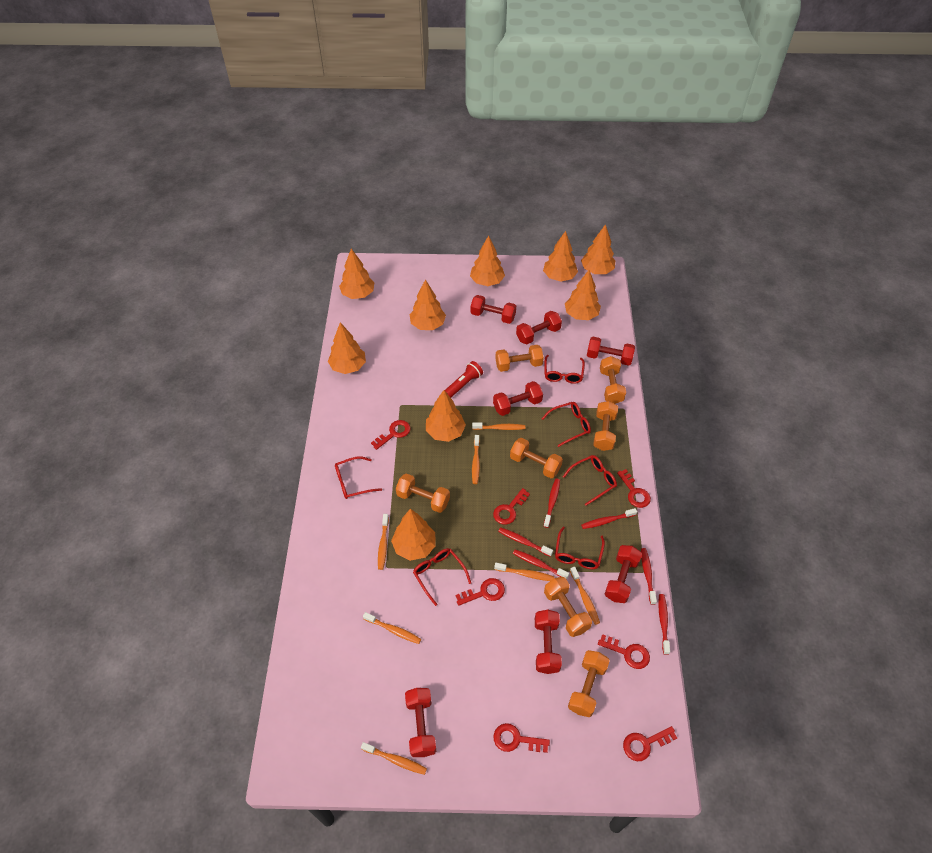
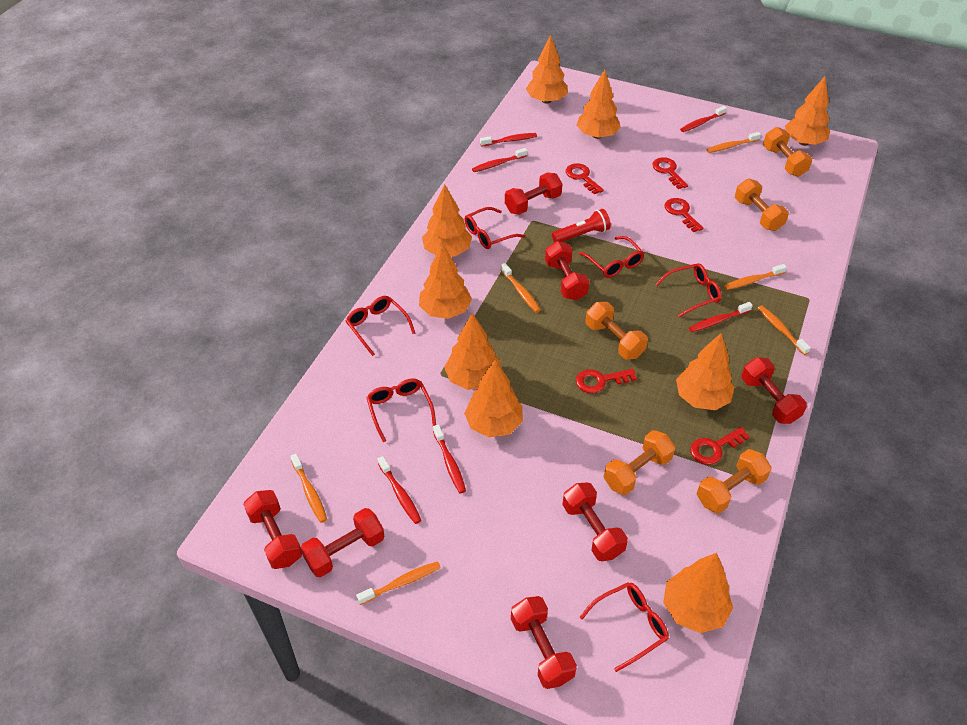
orange dumbbell: 7 -> 5
orange toothbrush: 7 -> 6
red key: 7 -> 5

